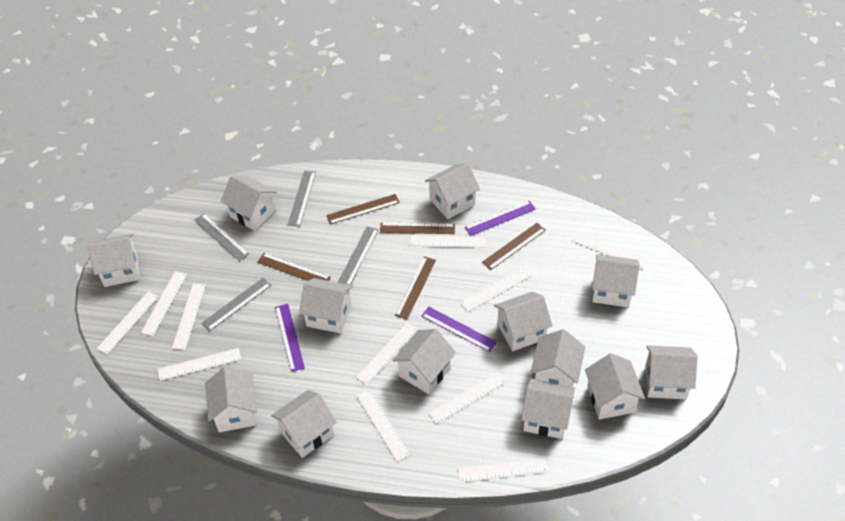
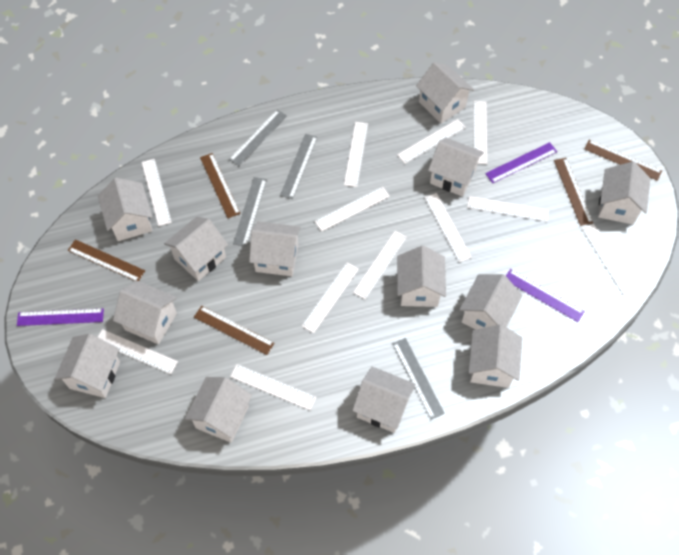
white ruler: 11 -> 12

